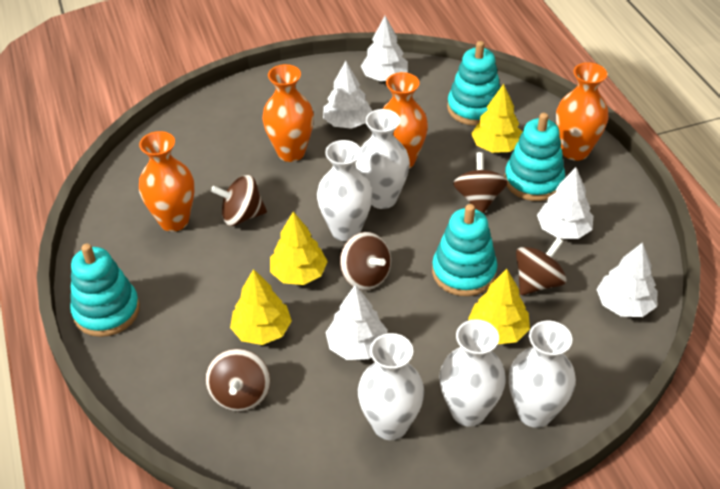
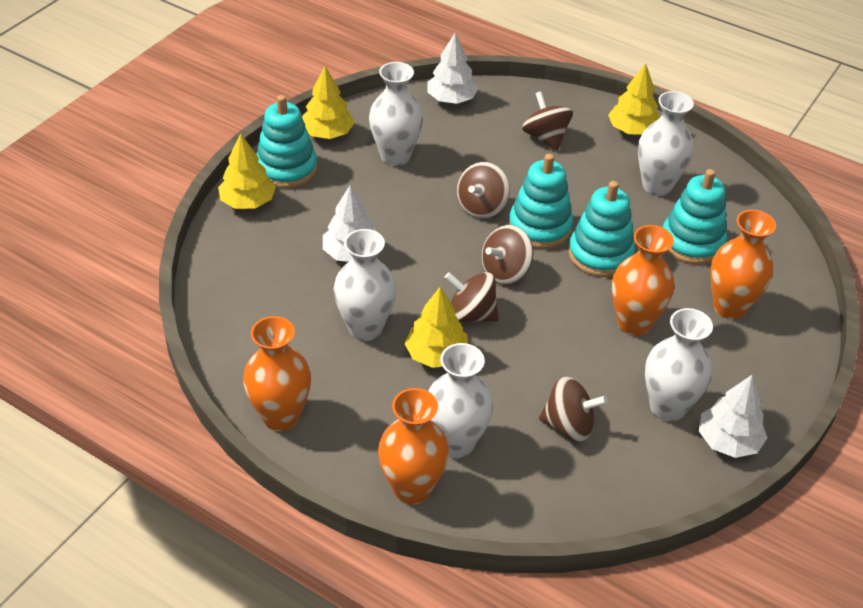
white tree: 5 -> 3

